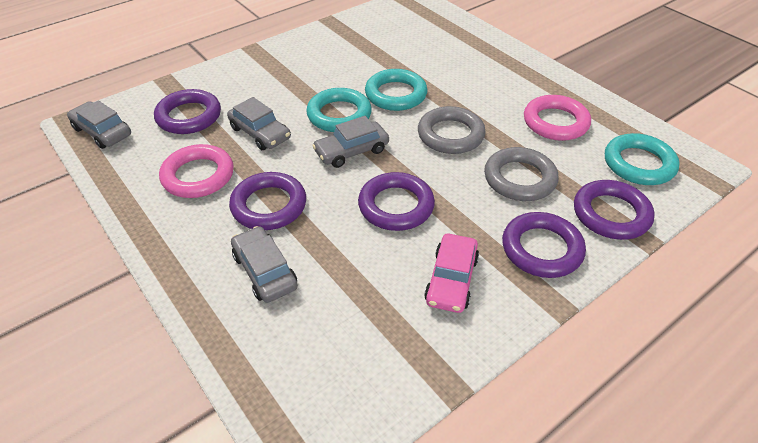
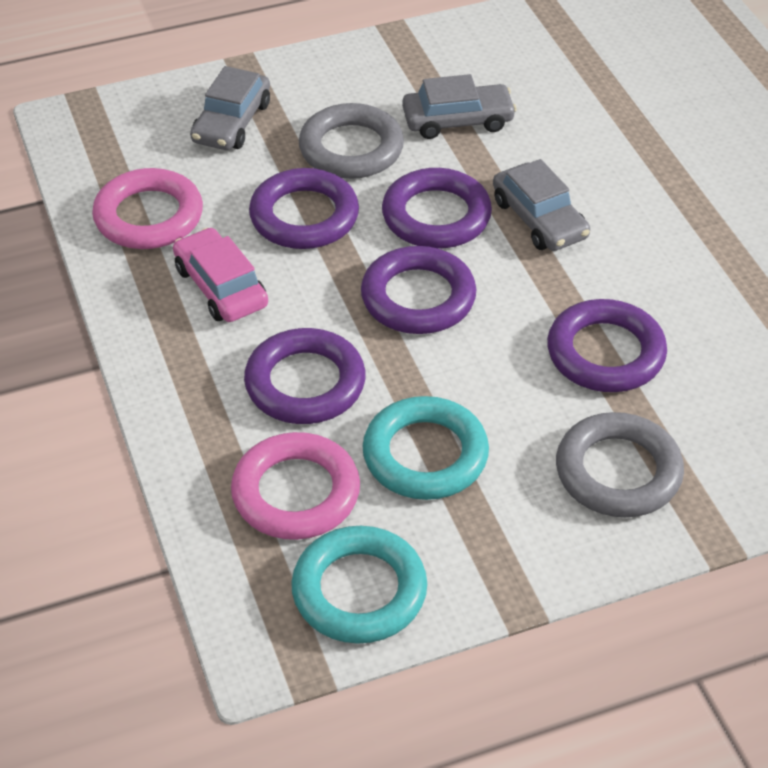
grey car: 4 -> 3
turquoise ring: 3 -> 2

